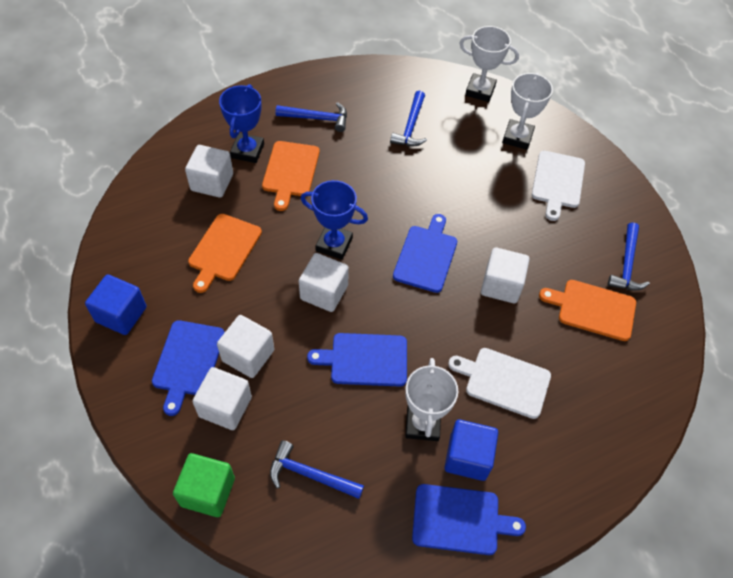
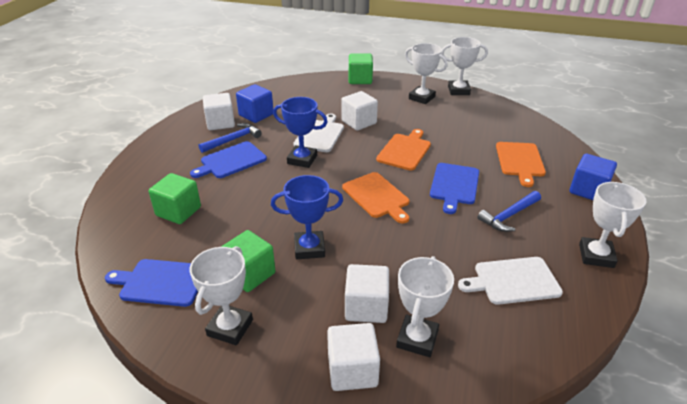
blue cutting board: 4 -> 3
blue hammer: 4 -> 2
green cube: 1 -> 3
white cube: 5 -> 4
white trophy: 3 -> 5

